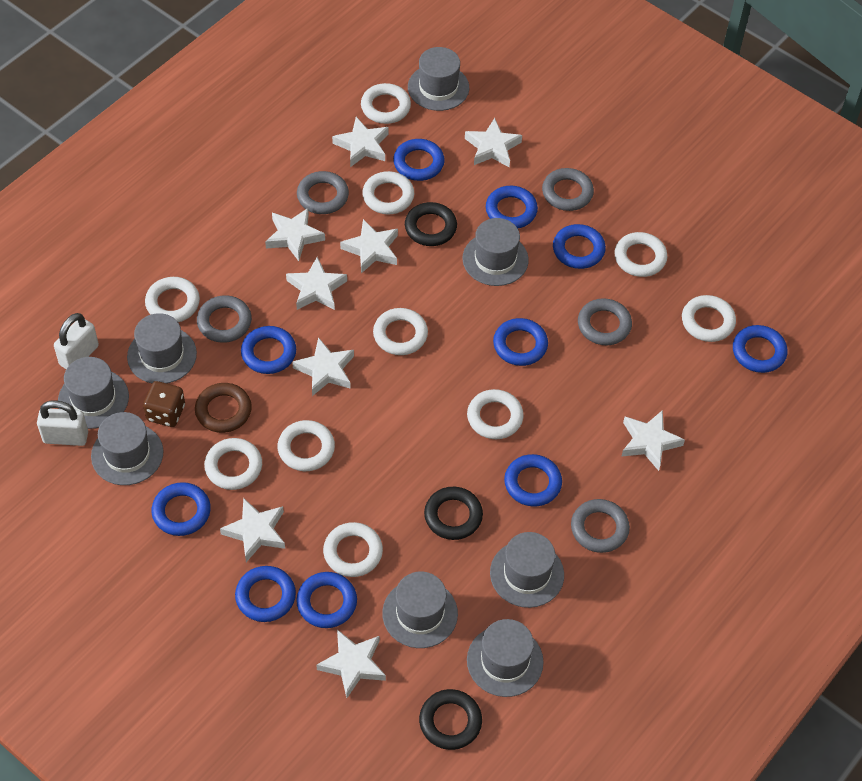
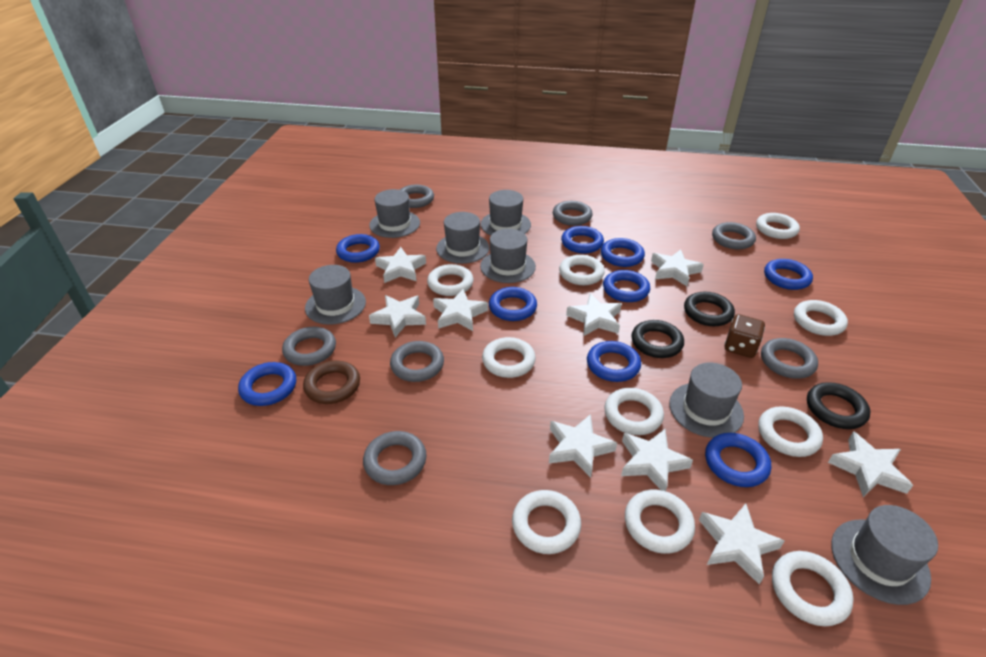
blue ring: 10 -> 9
grey hat: 8 -> 7
grey ring: 5 -> 7
white padlock: 2 -> 0

